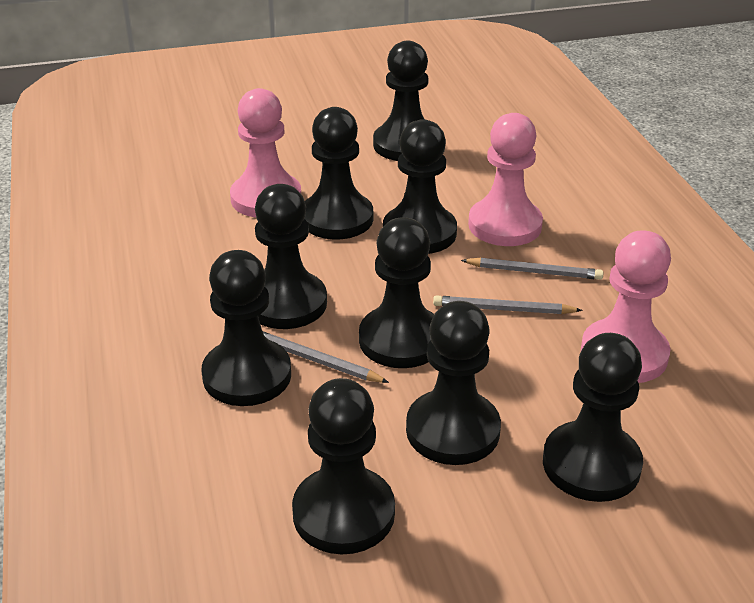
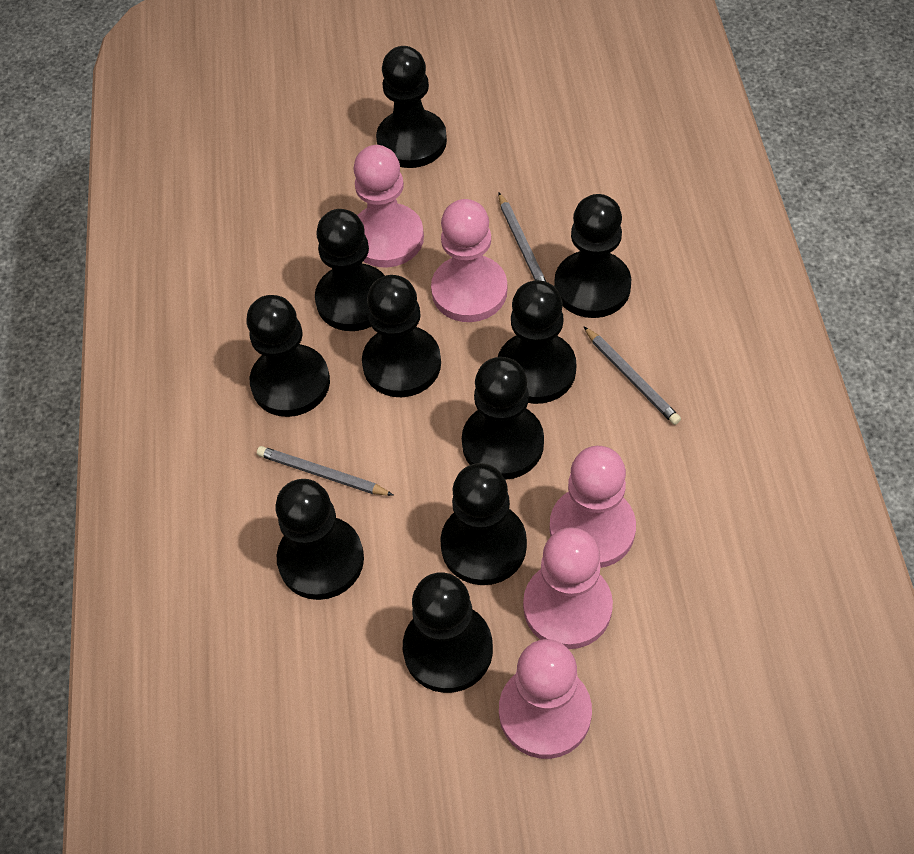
black pawn: 9 -> 10
pink pawn: 3 -> 5

